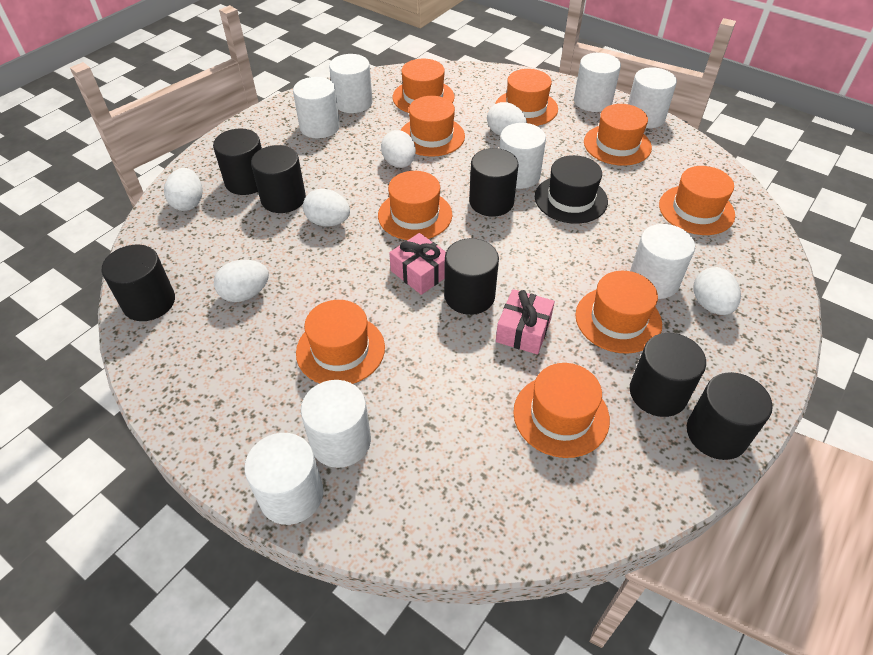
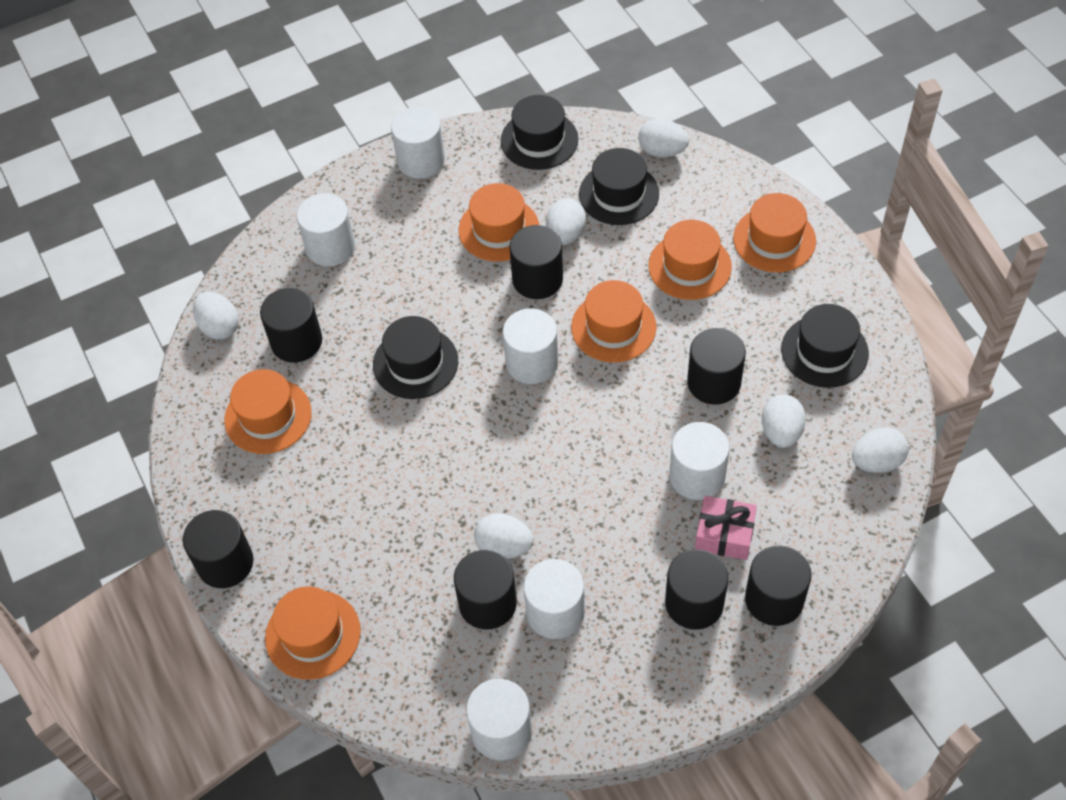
black hat: 1 -> 4
orange hat: 9 -> 6
pink gift: 2 -> 1
white cylinder: 8 -> 6

